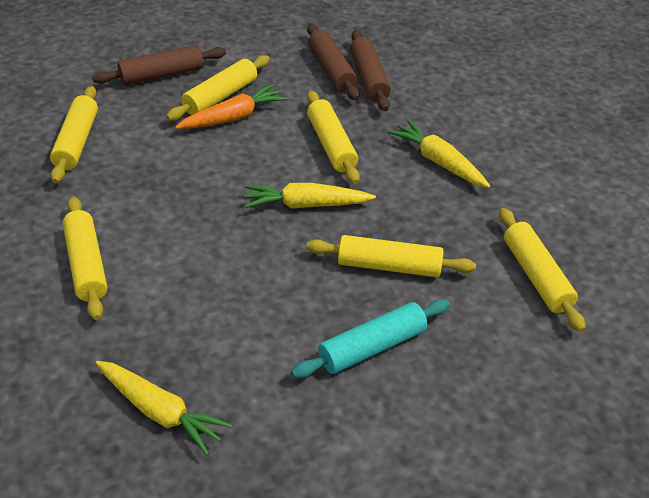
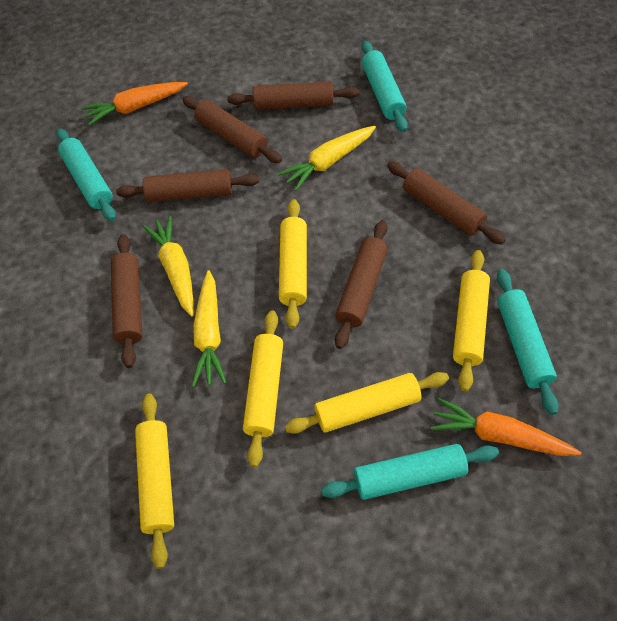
brown rolling pin: 3 -> 6
orange carrot: 1 -> 2
turquoise rolling pin: 1 -> 4
yellow rolling pin: 6 -> 5

